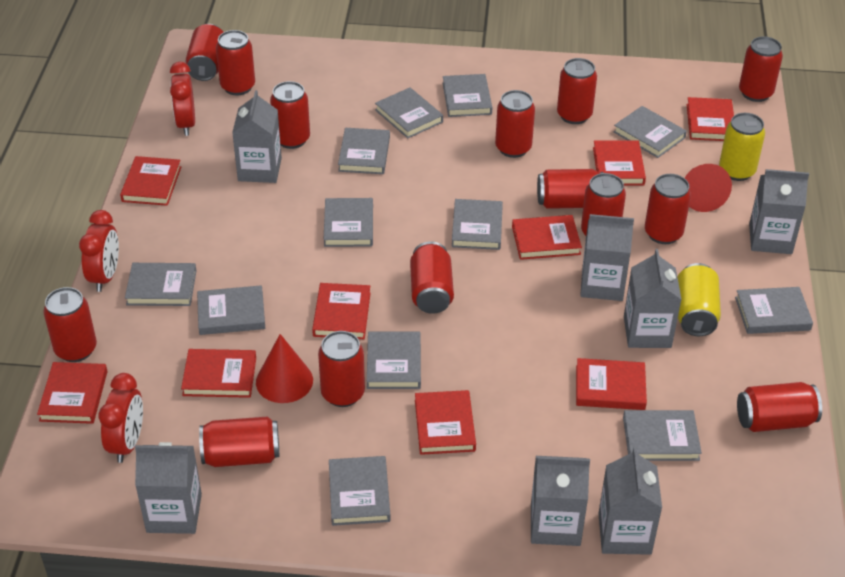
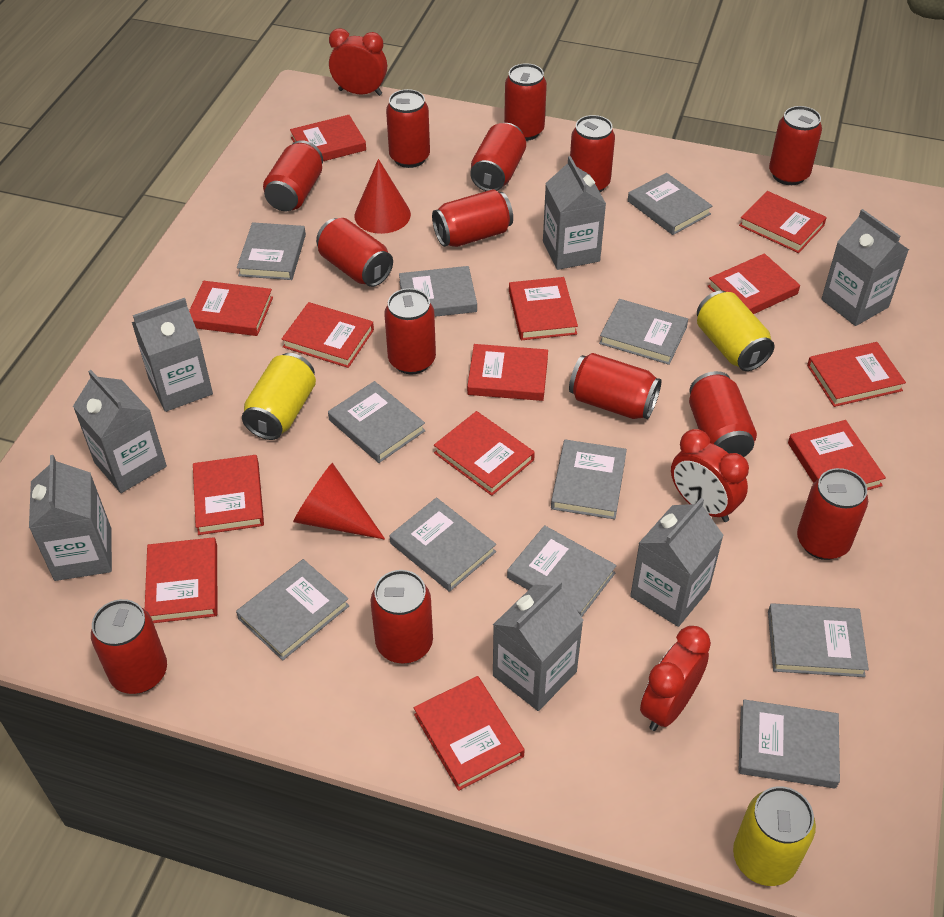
grey book: 12 -> 11
red book: 9 -> 13
yellow can: 2 -> 3

